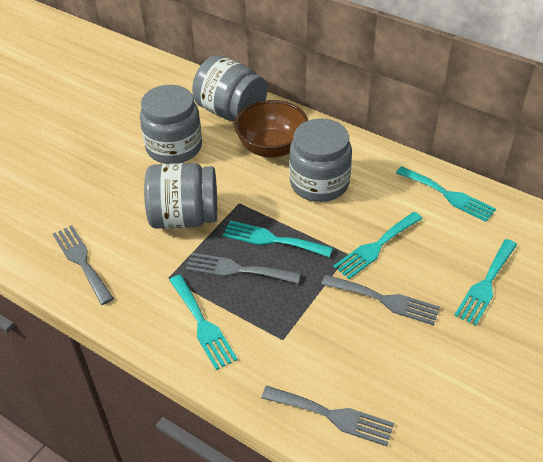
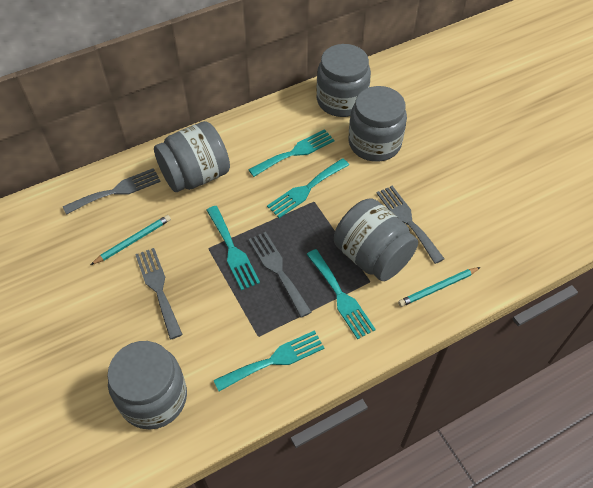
brown bowl: 1 -> 0
grey jar: 4 -> 5
turquoise pencil: 0 -> 2

